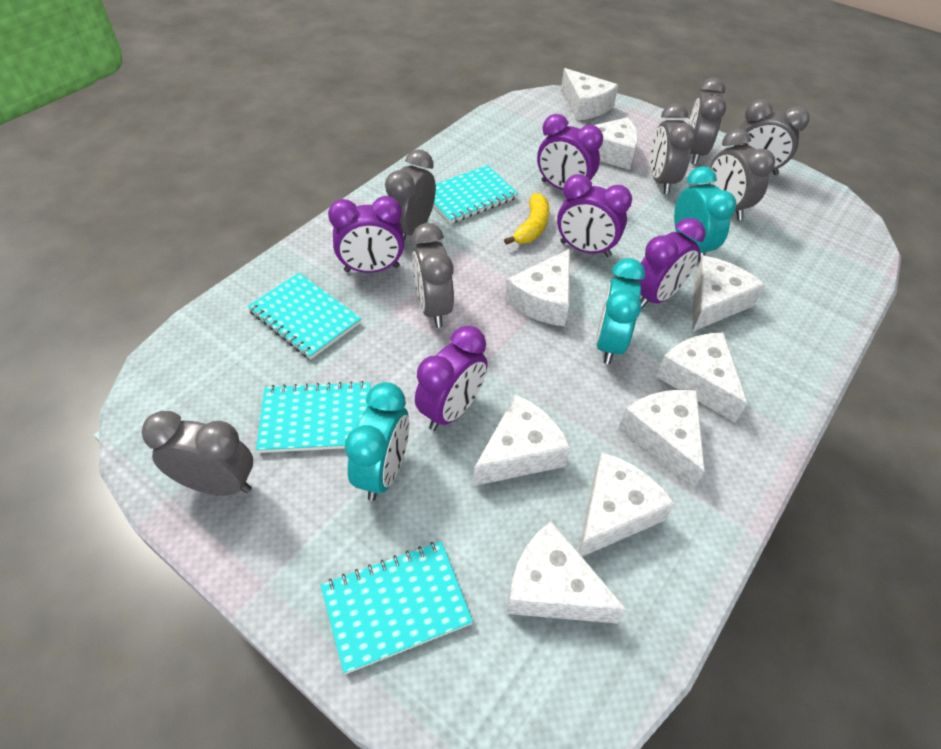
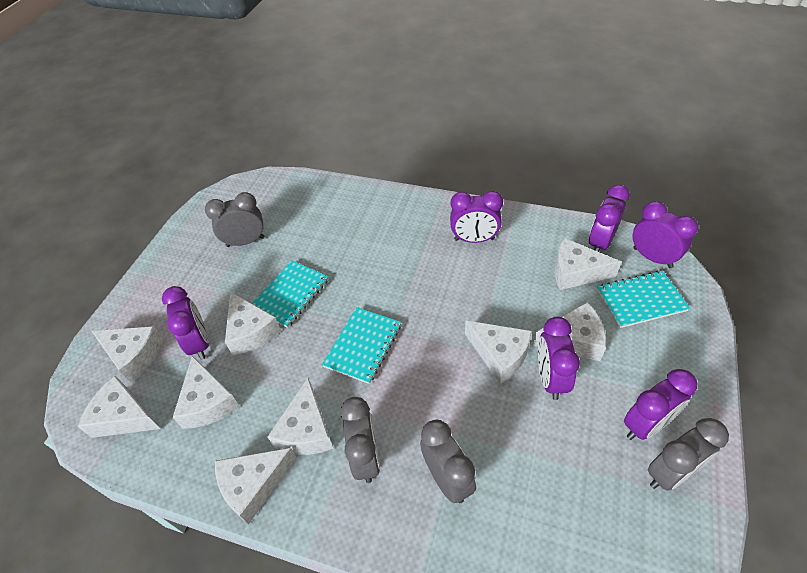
grey clock: 7 -> 4
purple clock: 5 -> 6
turquoise clock: 3 -> 0
turquoise notebook: 4 -> 3
yellow banana: 1 -> 0

